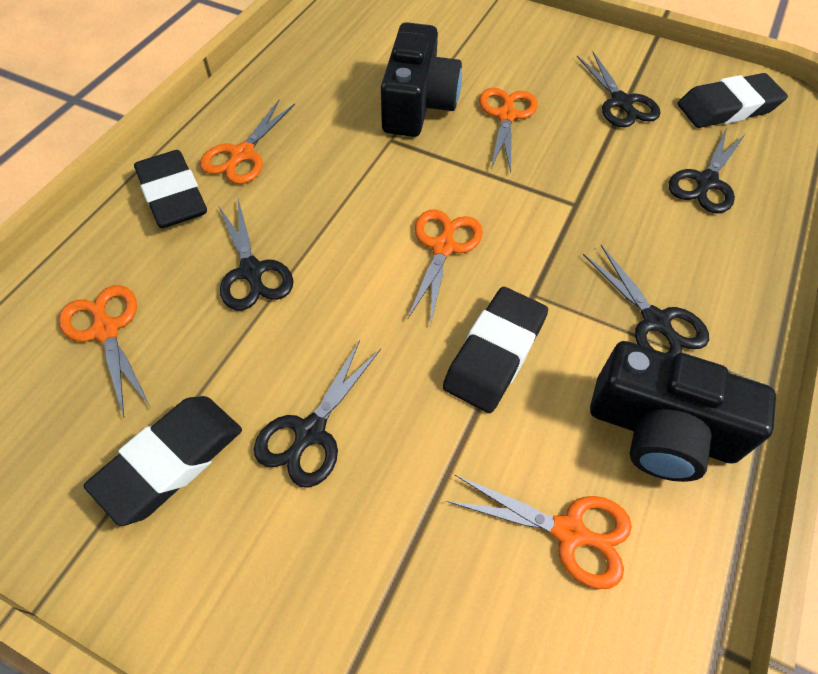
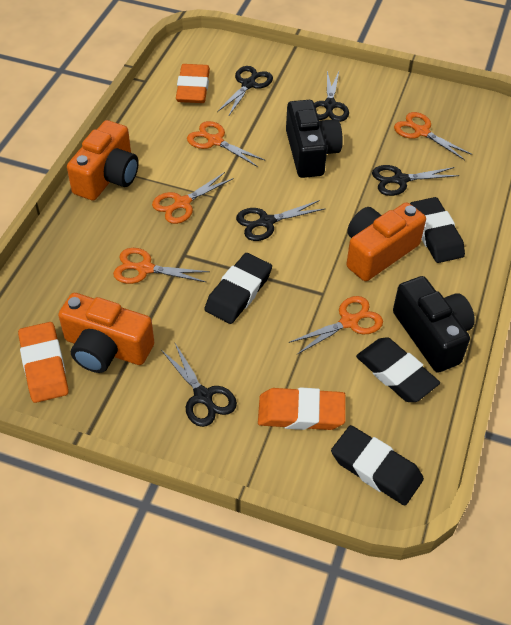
orange camera: 0 -> 3
orange eraser: 0 -> 3

